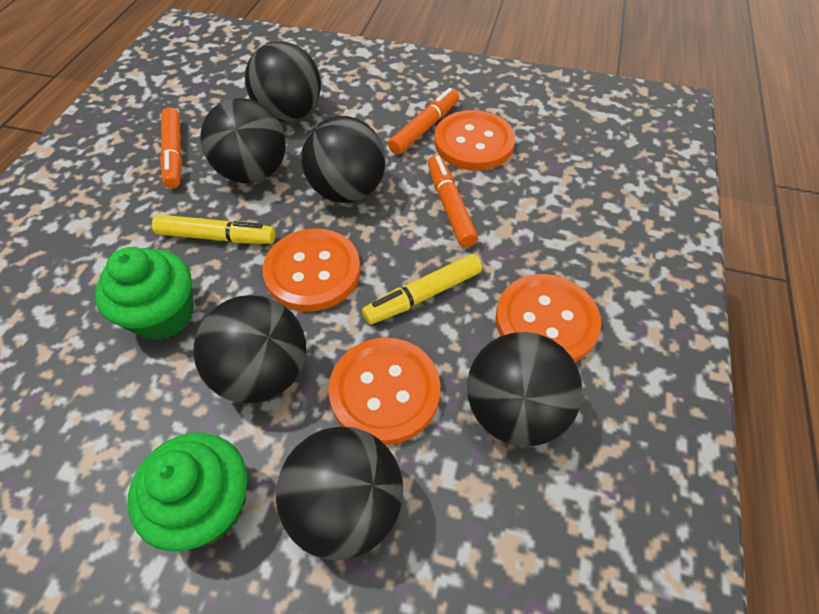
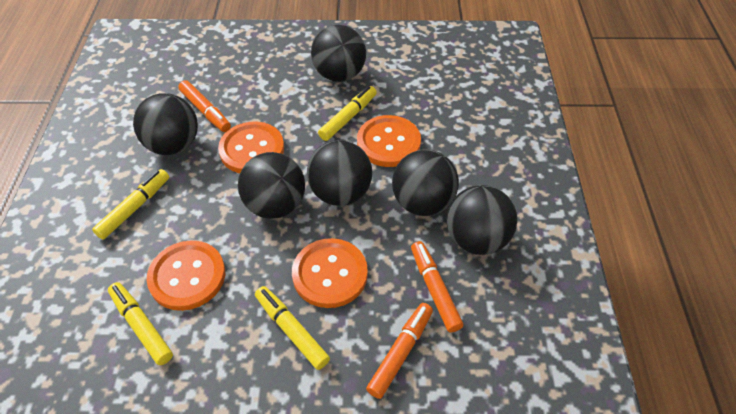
green cupcake: 2 -> 0
yellow marker: 2 -> 4

